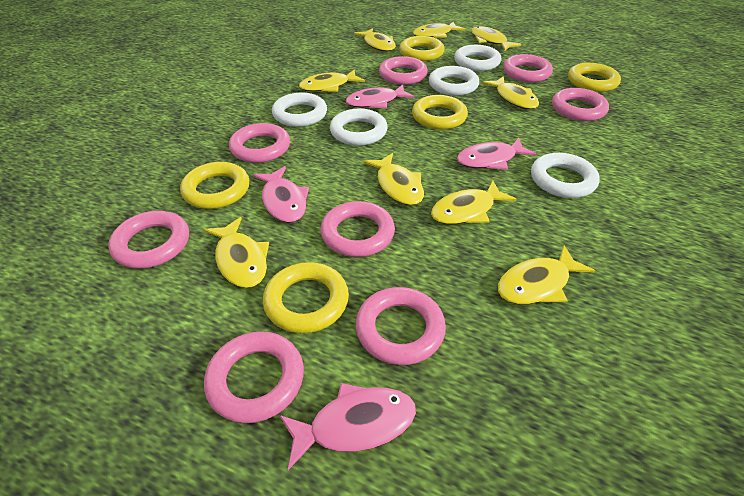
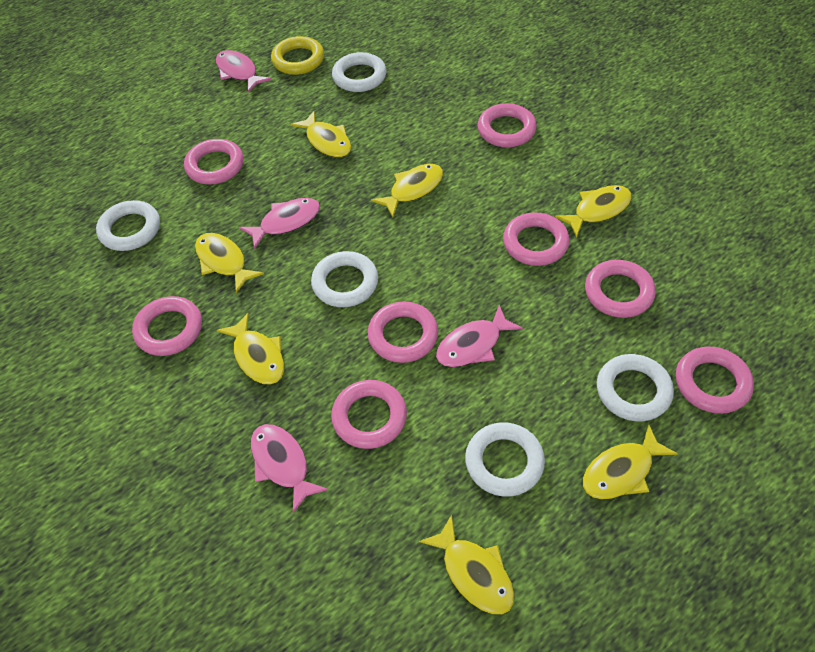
yellow fish: 9 -> 7
yellow ring: 5 -> 1

